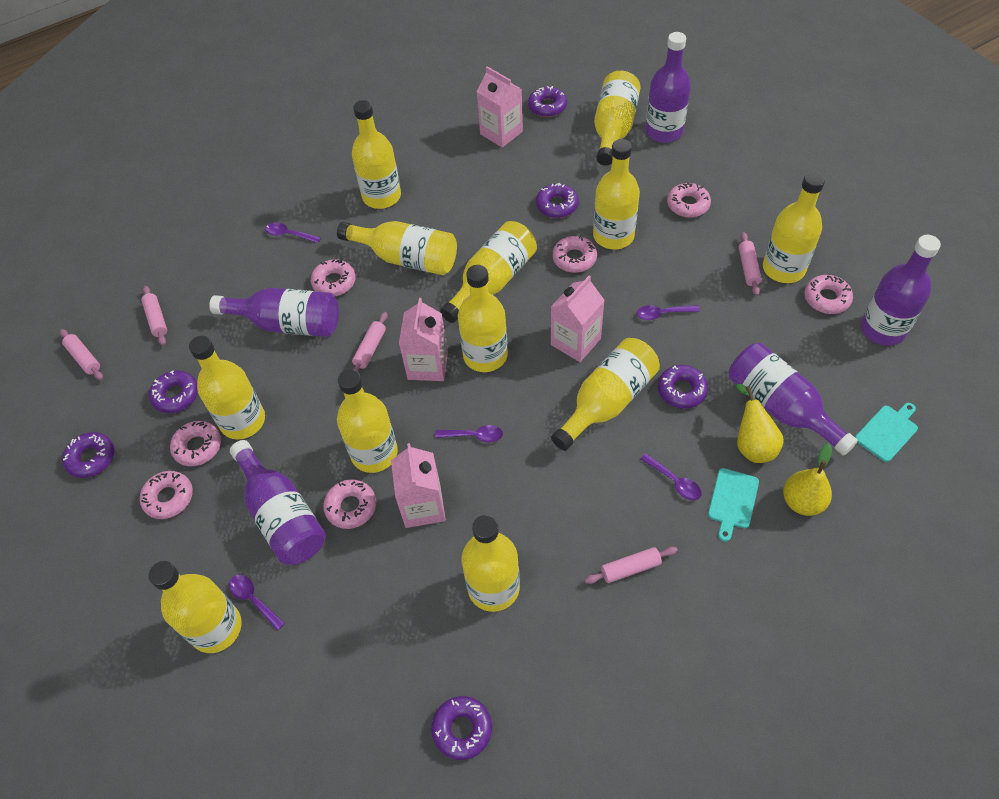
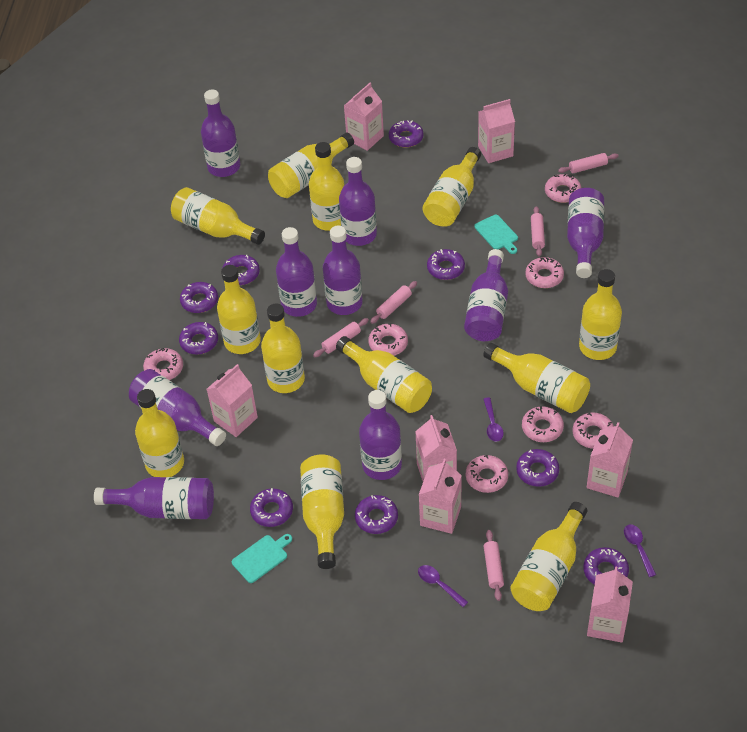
pink carton: 4 -> 7
purple bottle: 5 -> 9
purple donut: 6 -> 9
purple spoon: 5 -> 3
yellow pear: 2 -> 0

